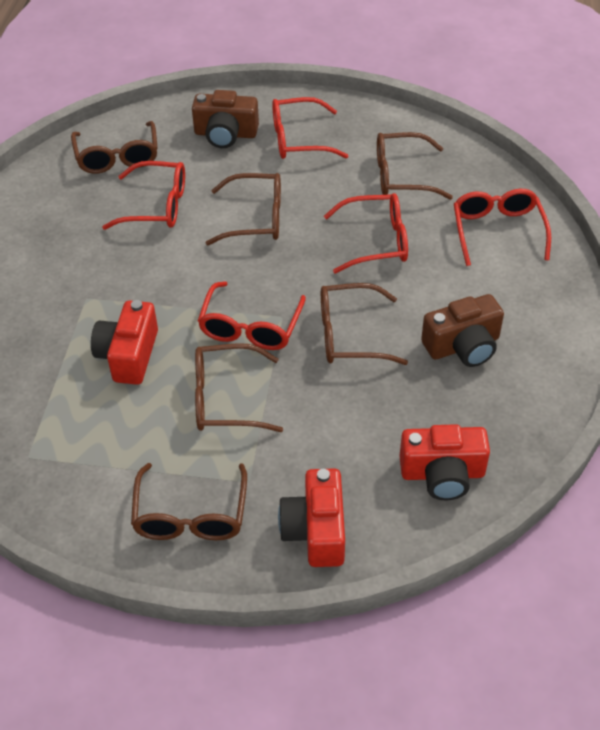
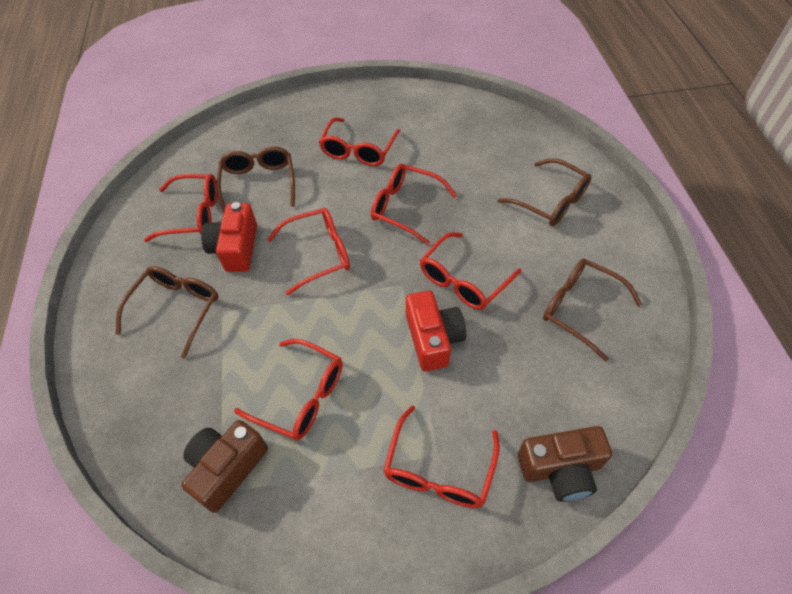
brown glasses: 6 -> 4
red camera: 3 -> 2
red glasses: 5 -> 7

